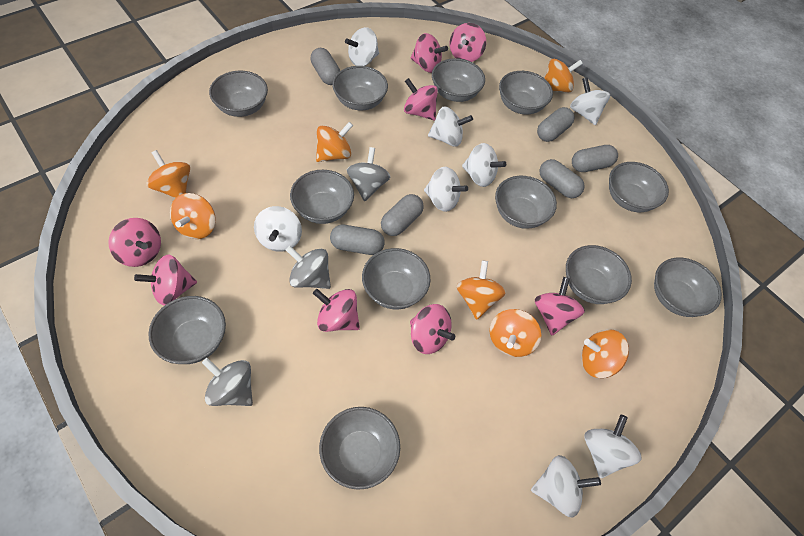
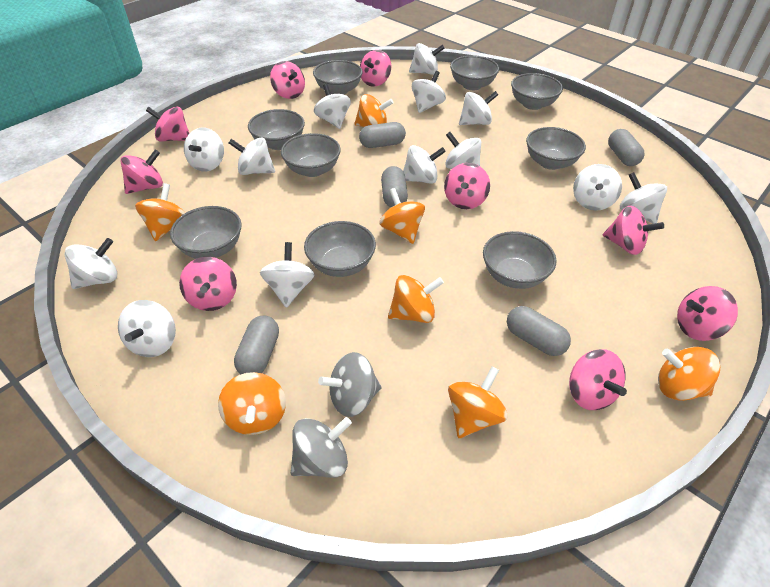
grey bowl: 12 -> 9
grey capsule: 6 -> 5
grey spinning top: 3 -> 2
pink spinning top: 8 -> 9
white spinning top: 8 -> 13

